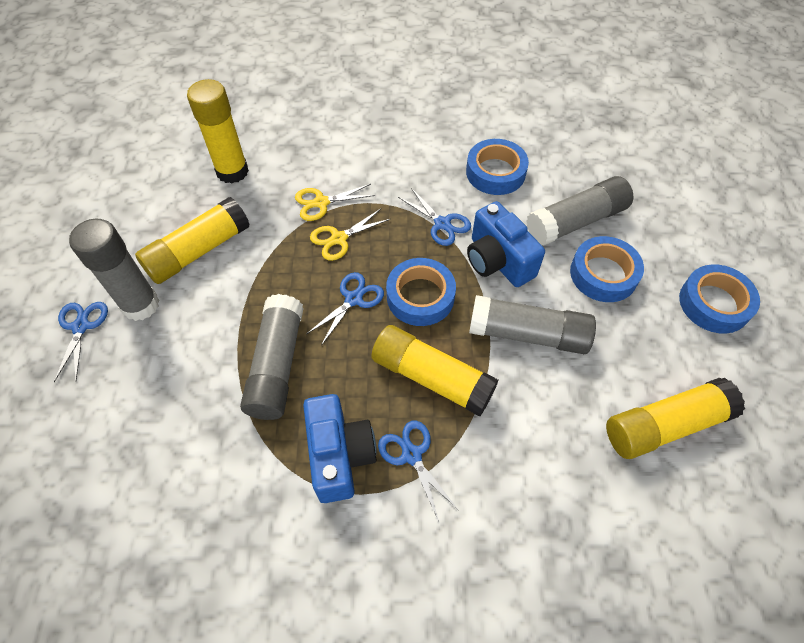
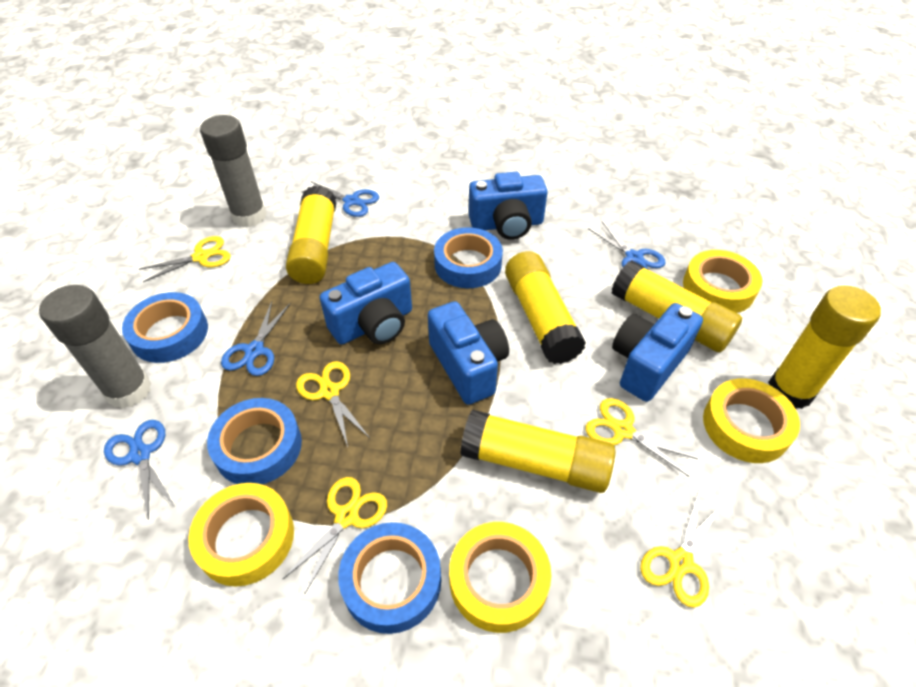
blue camera: 2 -> 4
grey glue stick: 4 -> 2
yellow glue stick: 4 -> 5
yellow scissors: 2 -> 5
yellow tape: 0 -> 4

